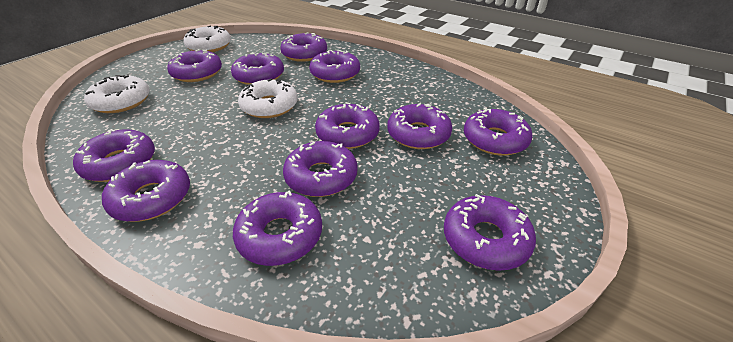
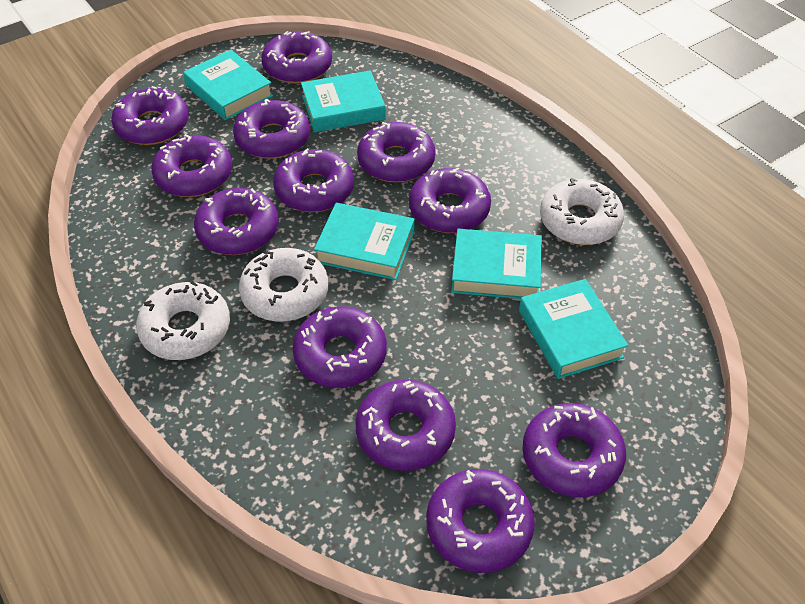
turquoise book: 0 -> 5

